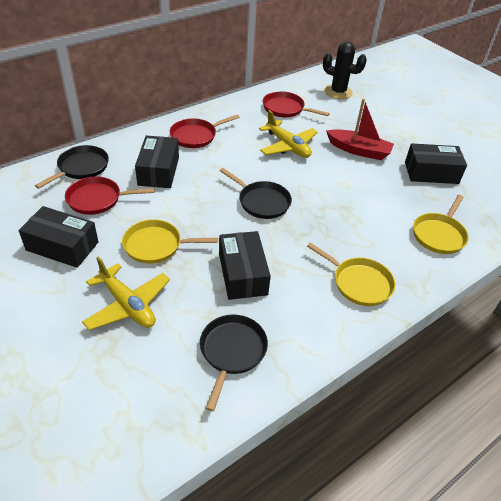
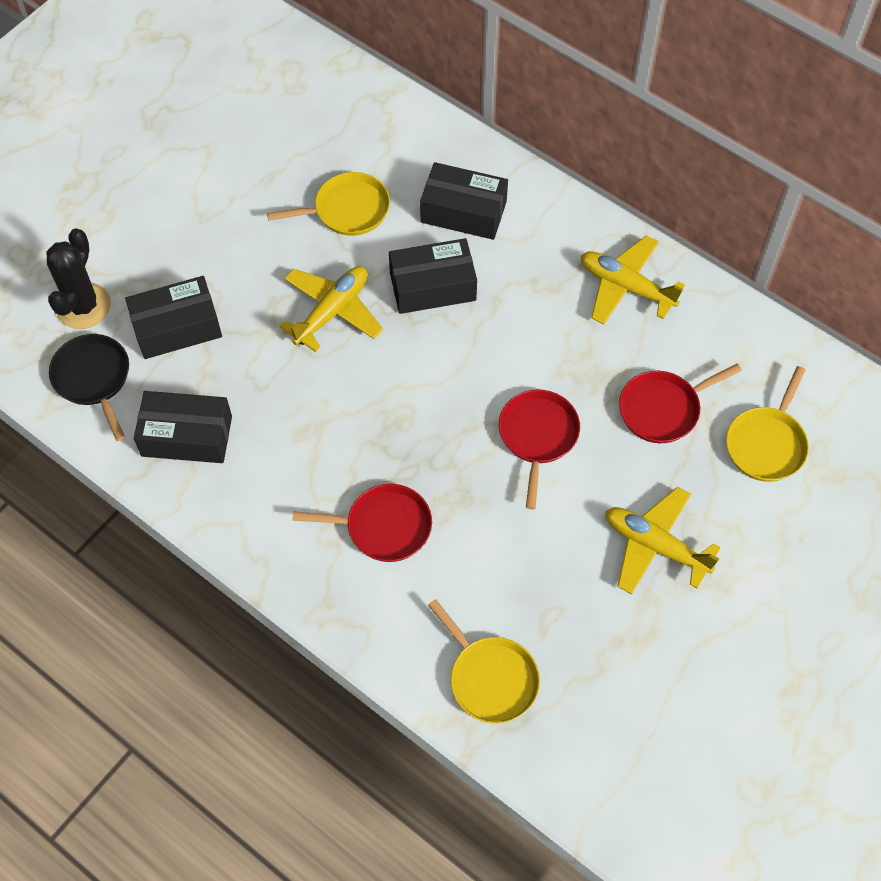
black pan: 3 -> 1
red boat: 1 -> 0
yellow plane: 2 -> 3

